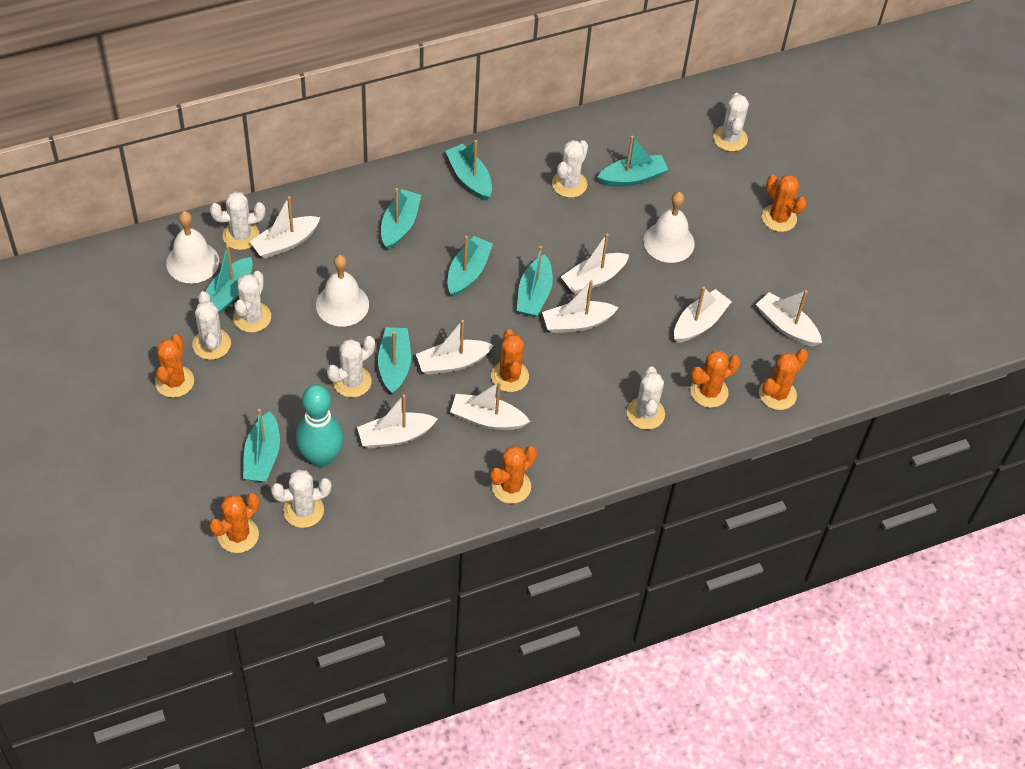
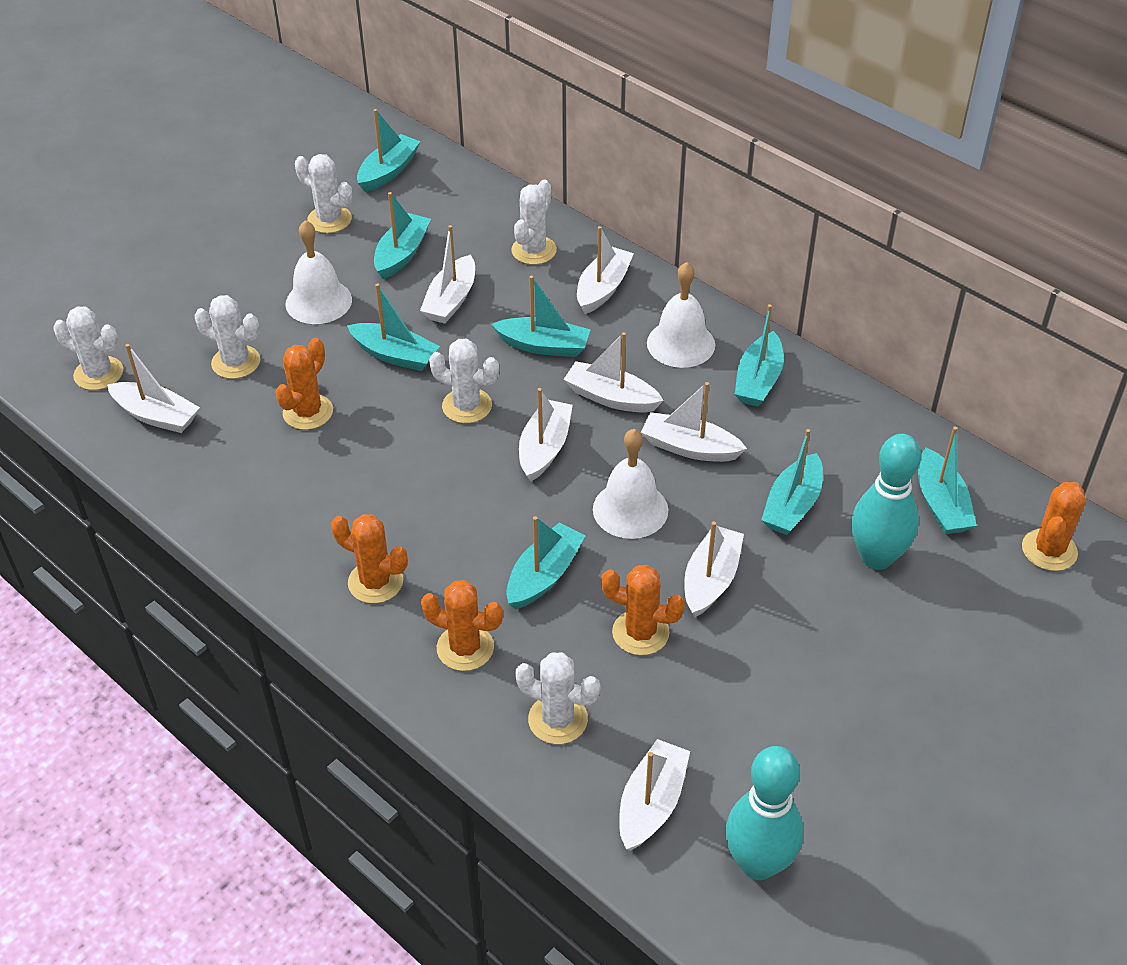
orange cactus: 7 -> 5
turquoise bowling pin: 1 -> 2
white cactus: 8 -> 6

